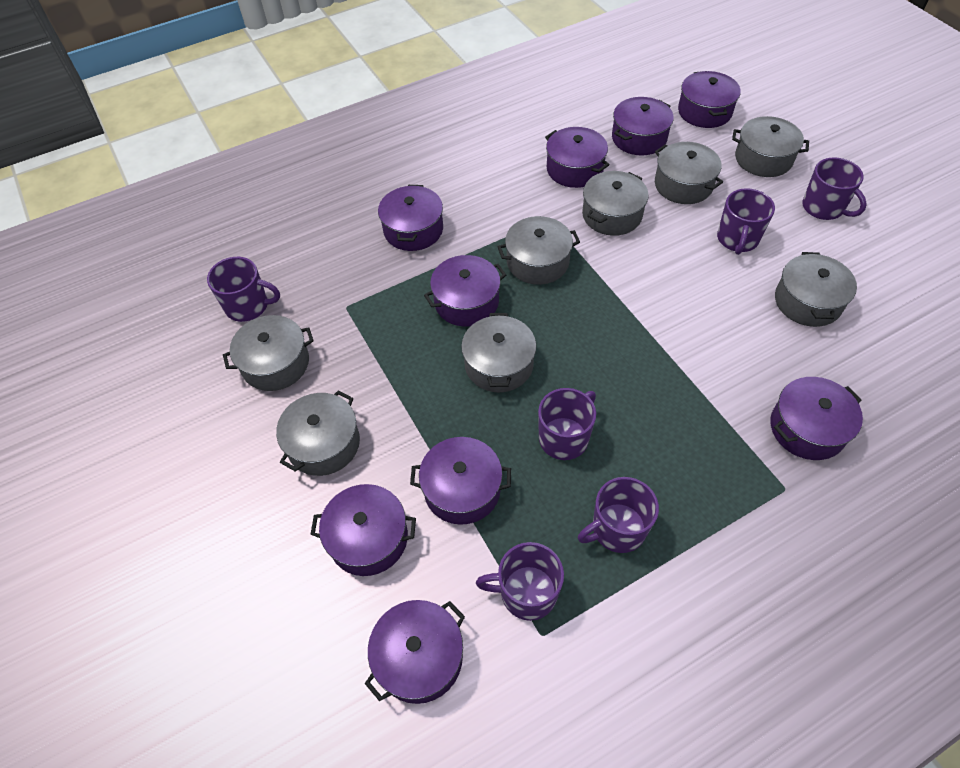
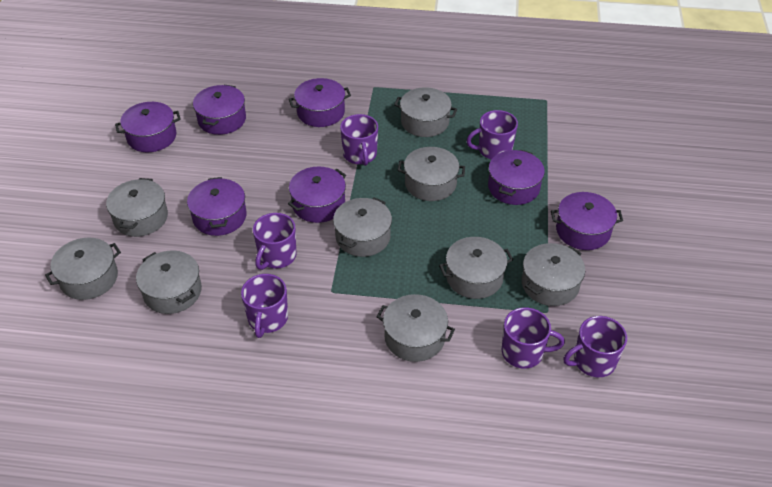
grey pot: 8 -> 9
purple pot: 9 -> 7

